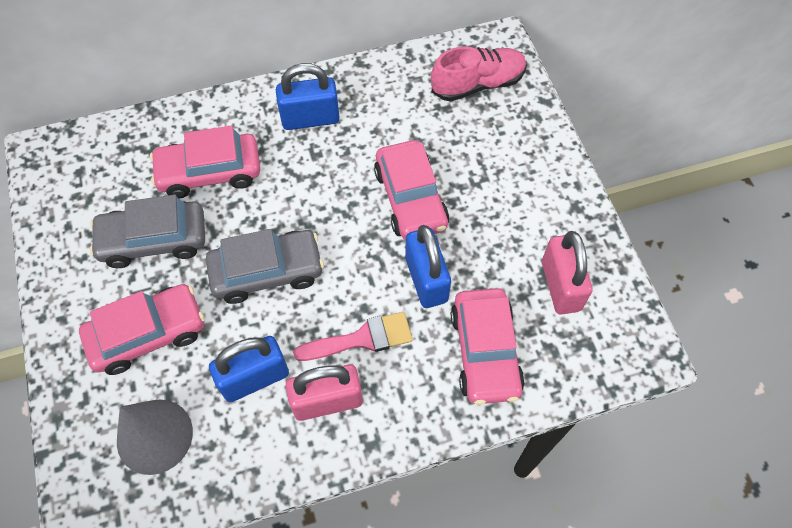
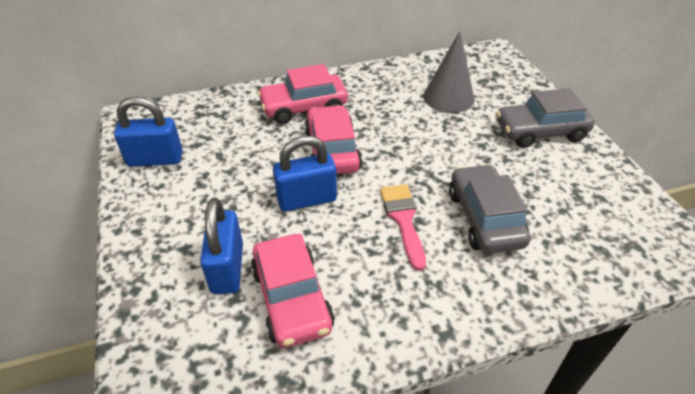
pink car: 4 -> 3
pink padlock: 2 -> 0
pink shoe: 1 -> 0

